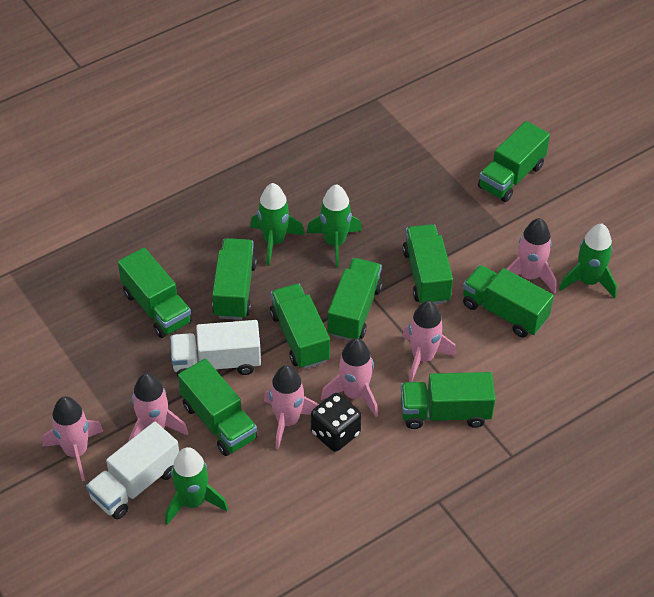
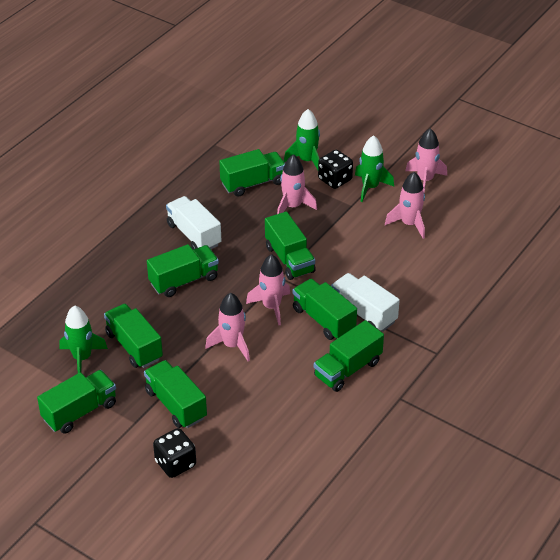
black dice: 1 -> 2
green rocket: 4 -> 3
green truck: 9 -> 8
pink rocket: 6 -> 5

